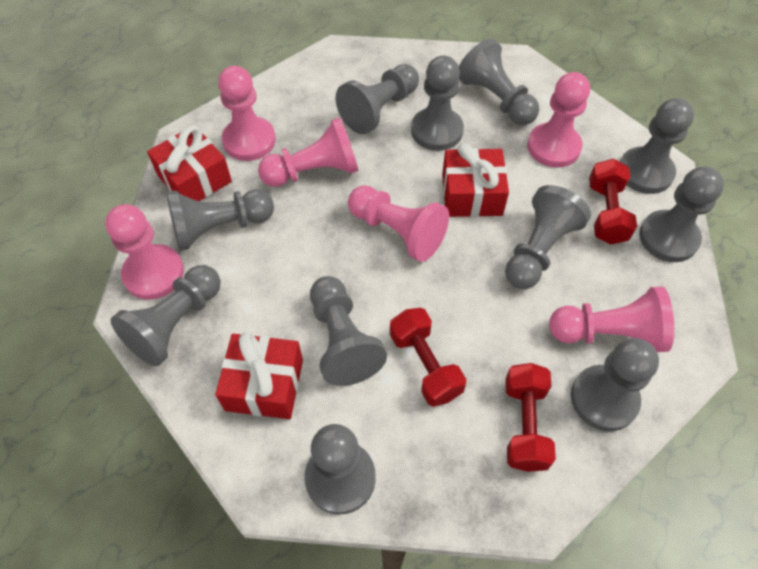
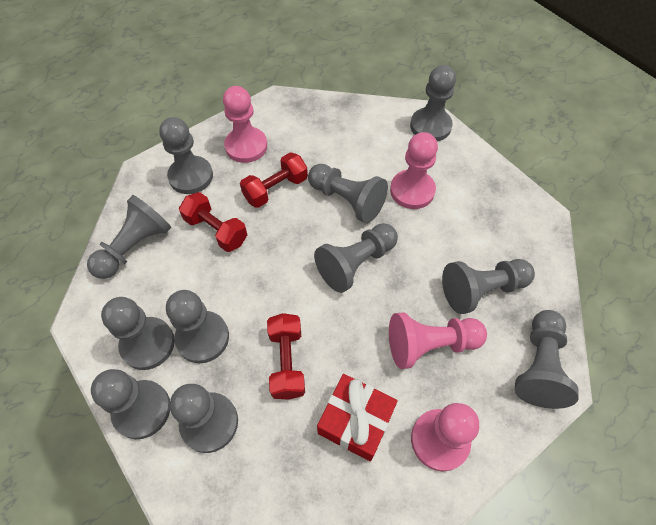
pink pawn: 6 -> 4
red gift: 3 -> 1

